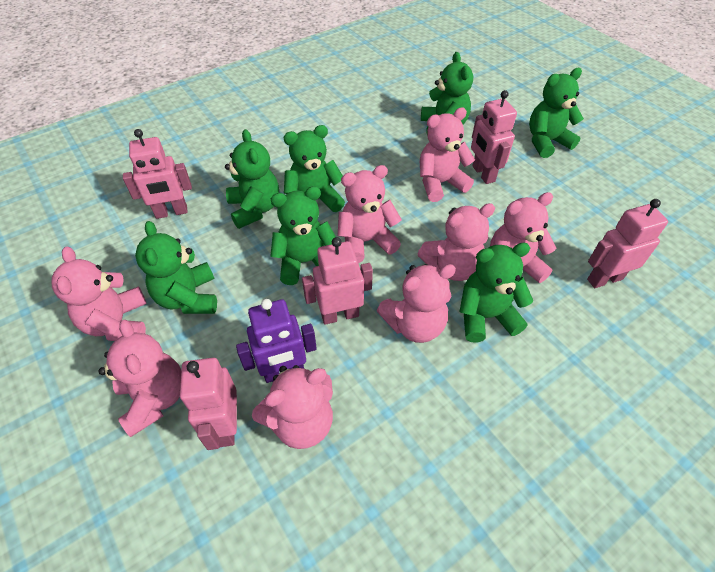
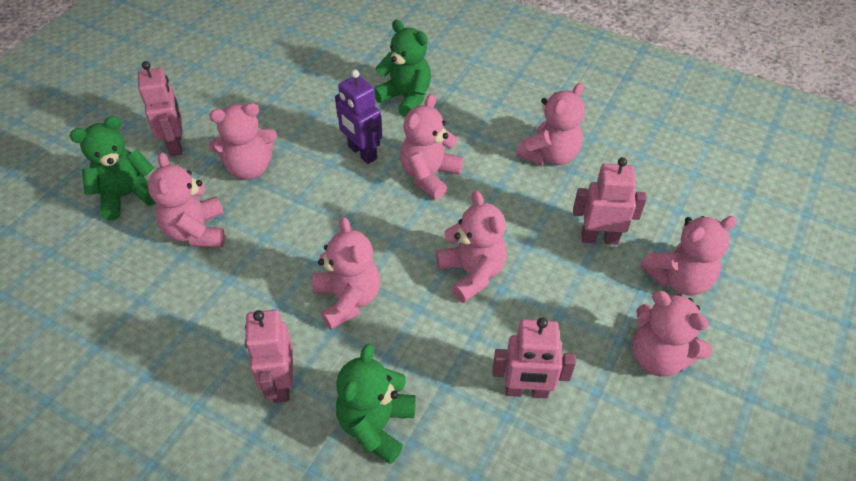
green teddy bear: 7 -> 3
pink robot: 5 -> 4

